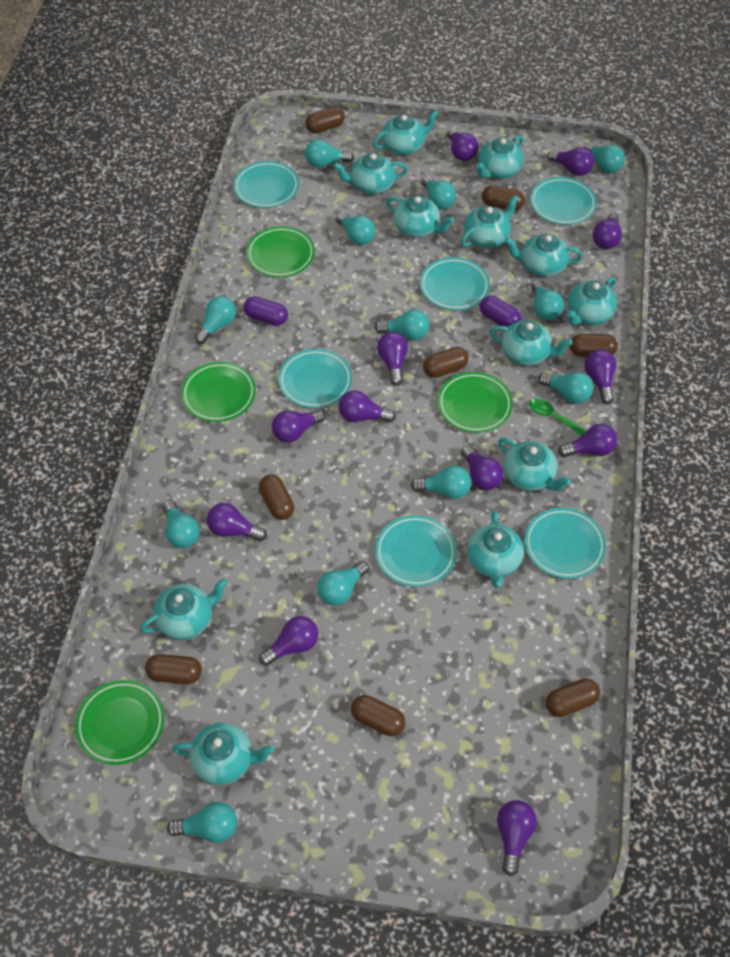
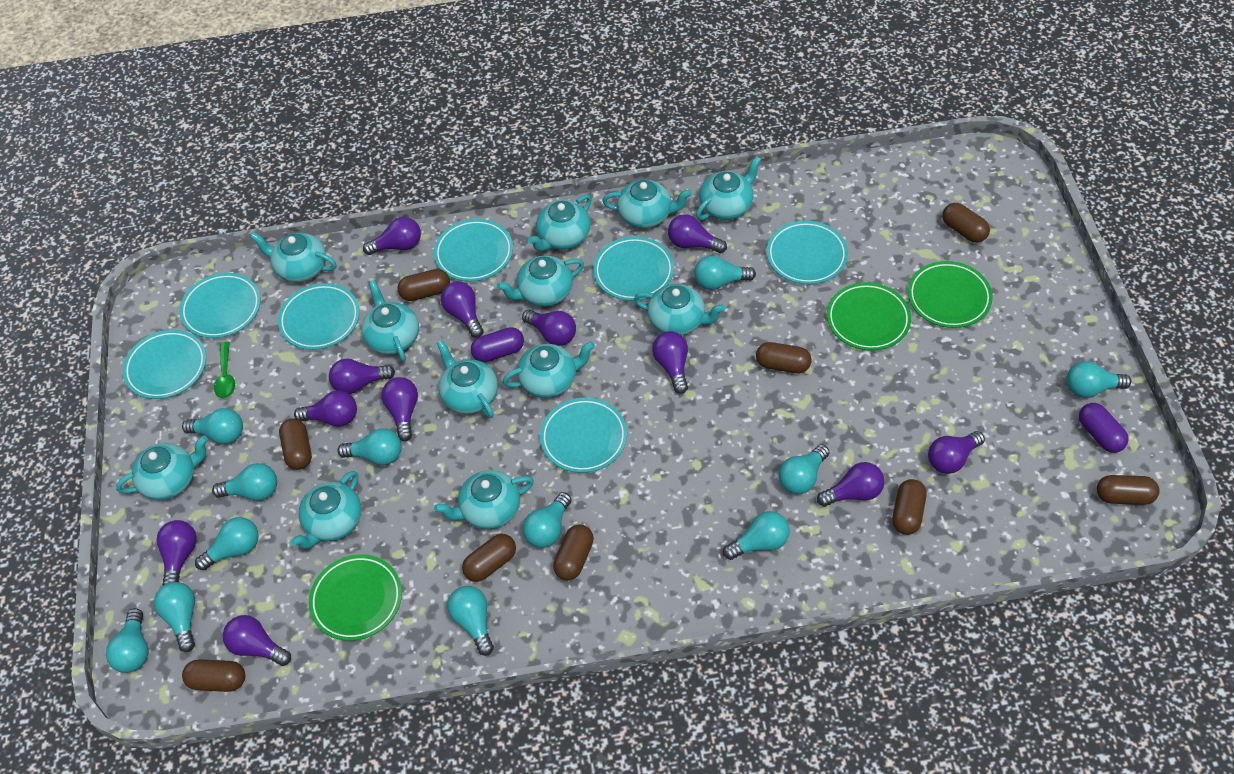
brown capsule: 8 -> 9
green plate: 4 -> 3
turquoise plate: 6 -> 7

